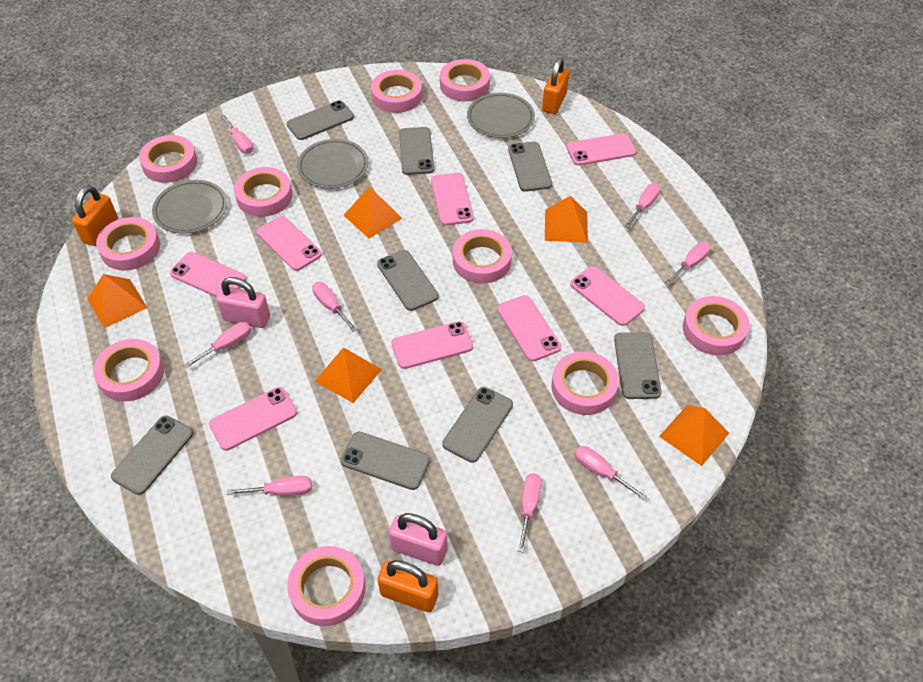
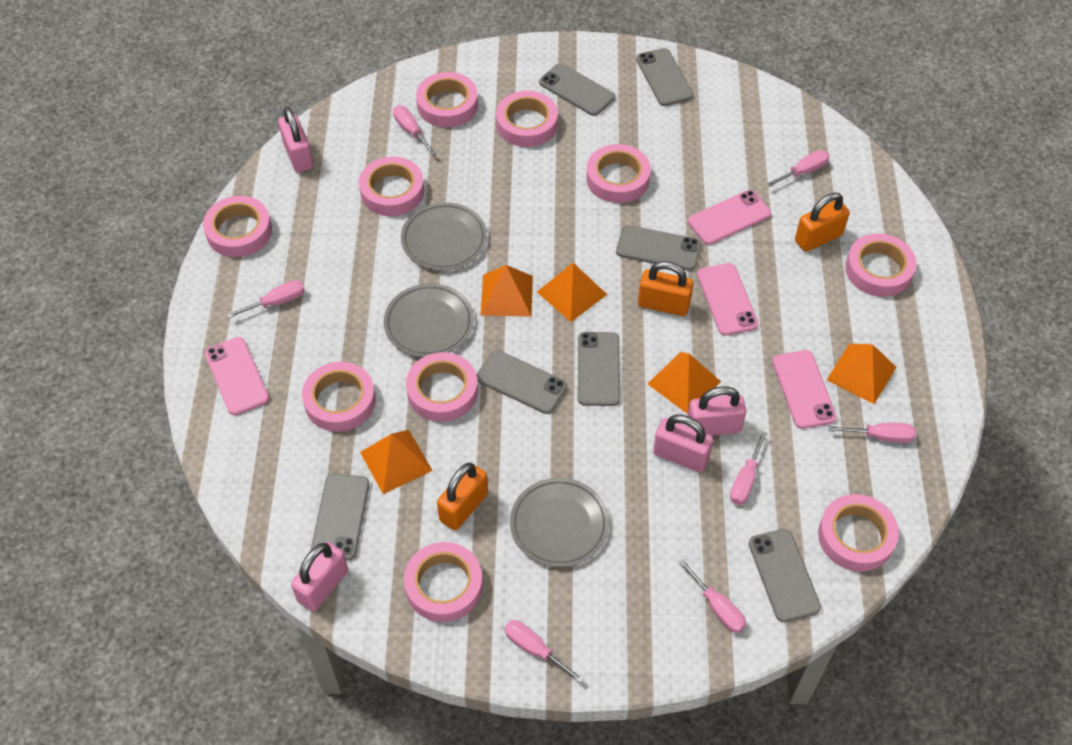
grey phone: 8 -> 7
pink padlock: 2 -> 4
pink phone: 8 -> 4
pink screwdriver: 8 -> 7

